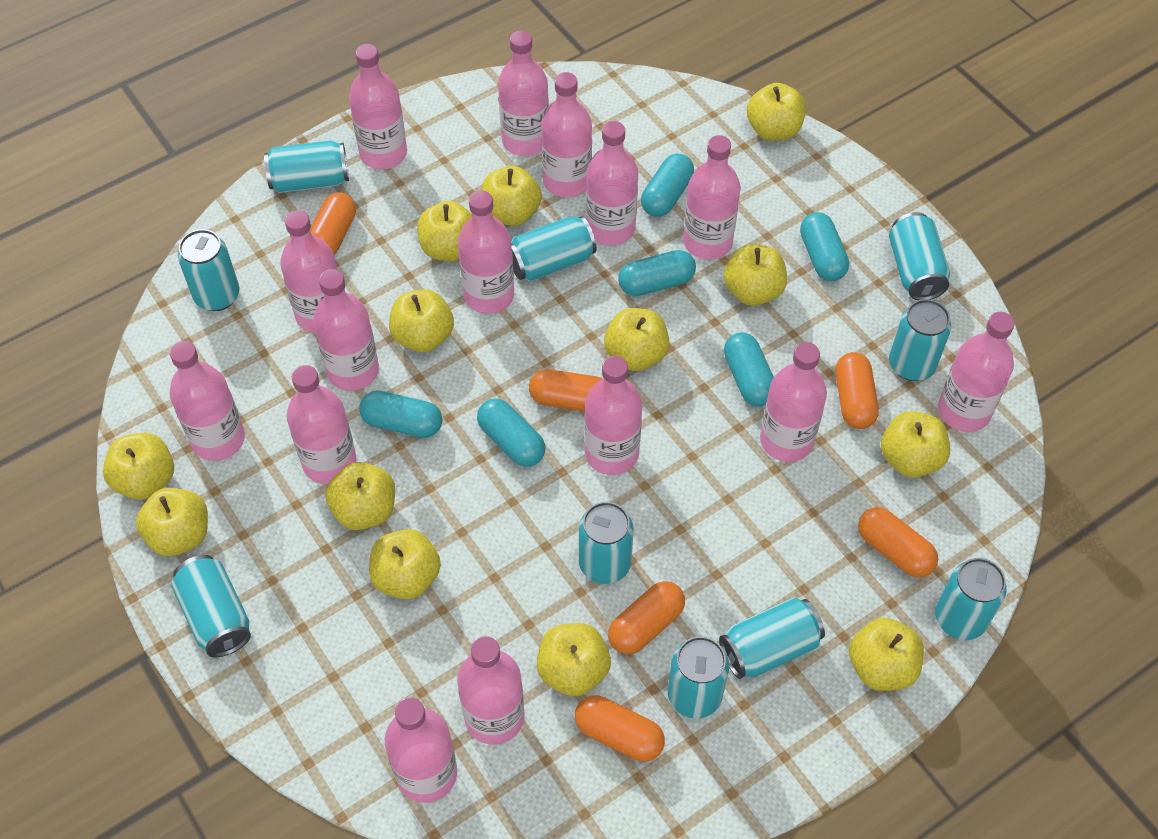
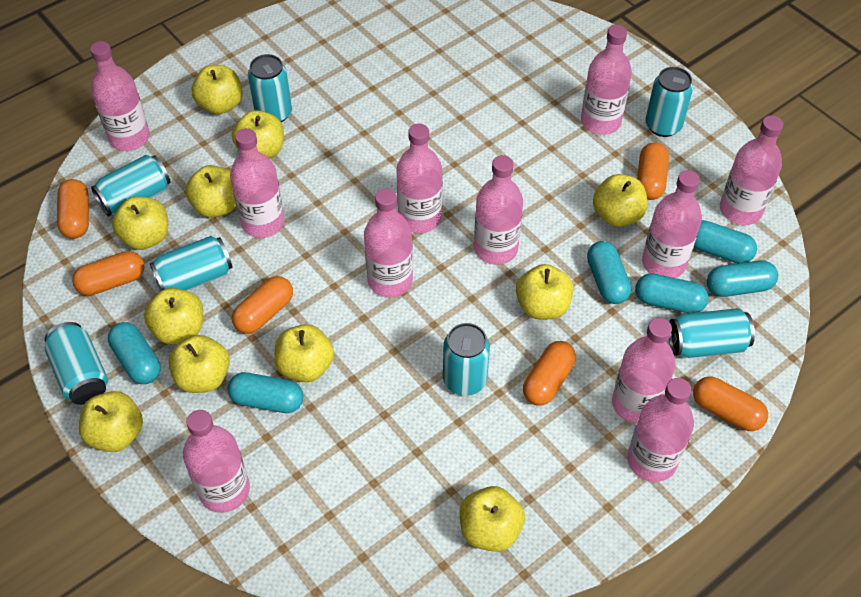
pink bottle: 15 -> 11
turquoise can: 10 -> 7
yellow apple: 13 -> 11

